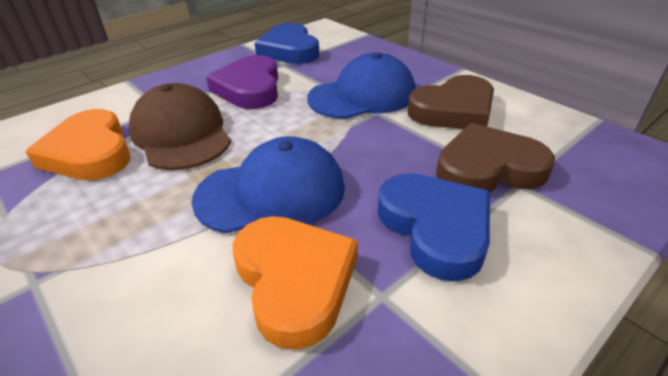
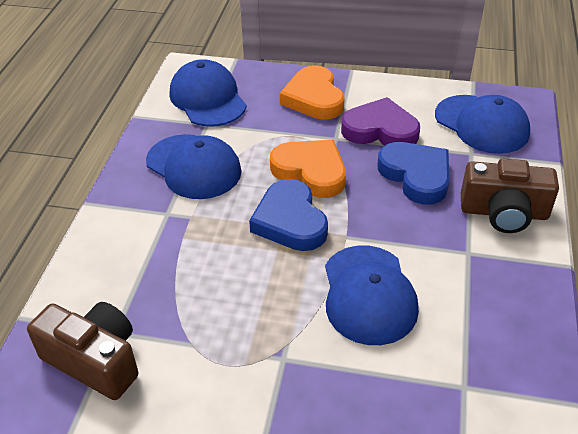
blue cap: 2 -> 4
brown camera: 0 -> 2
brown cap: 1 -> 0
brown heart: 2 -> 0

